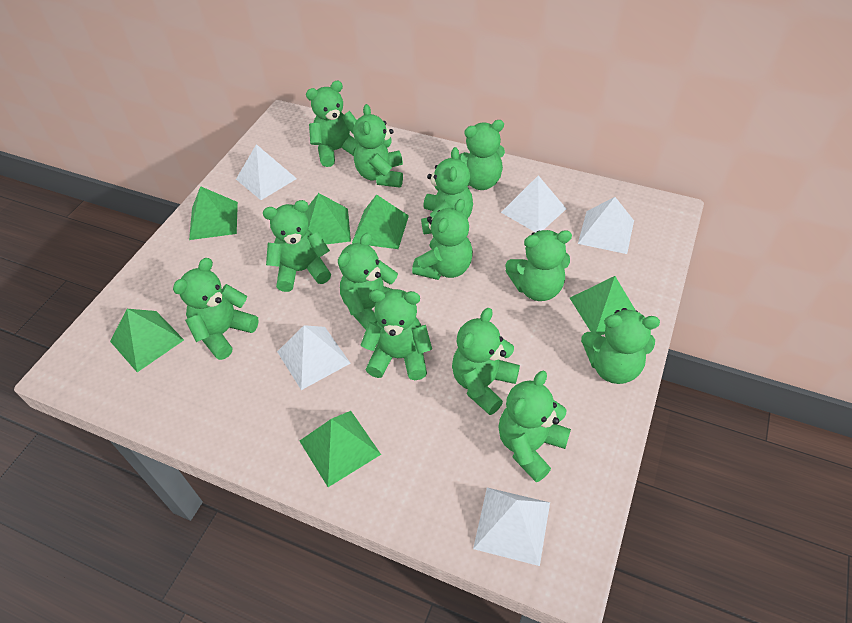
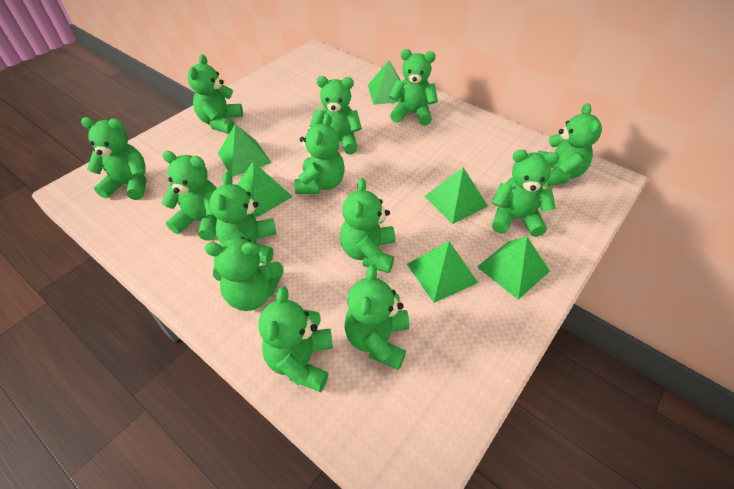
white pyramid: 5 -> 0

